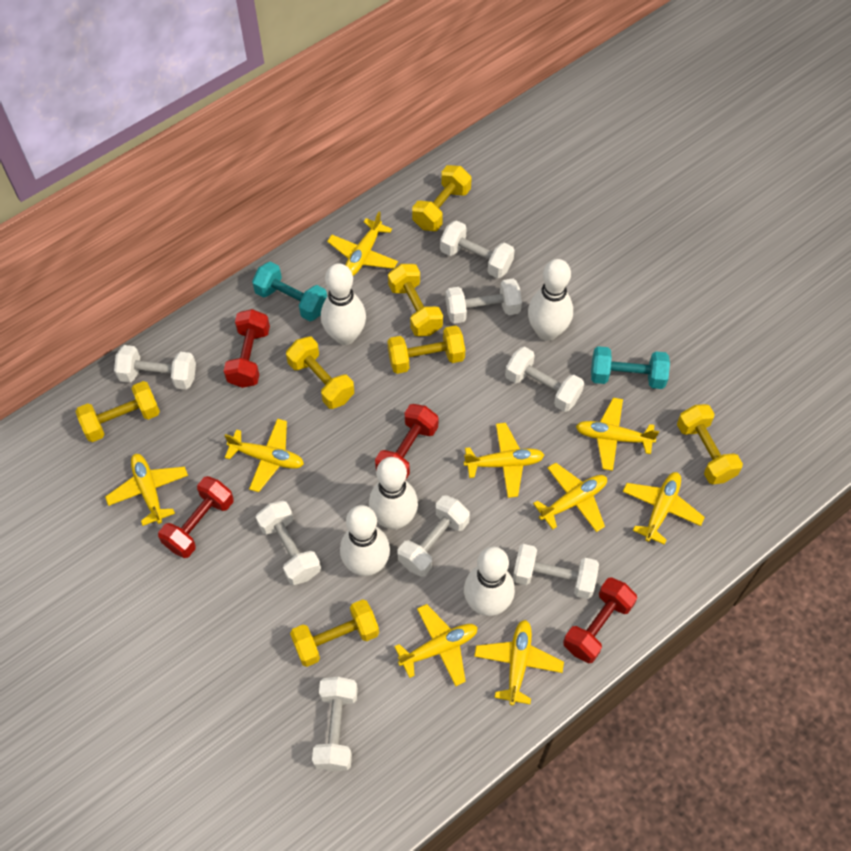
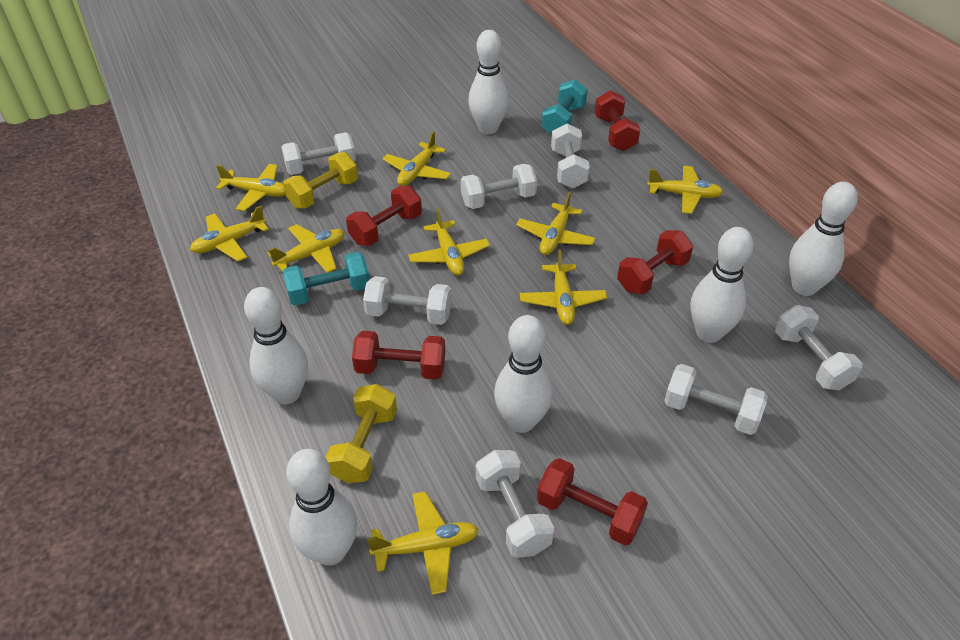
red dumbbell: 4 -> 5
white bowling pin: 5 -> 6
white dumbbell: 8 -> 7
yellow dumbbell: 7 -> 2

